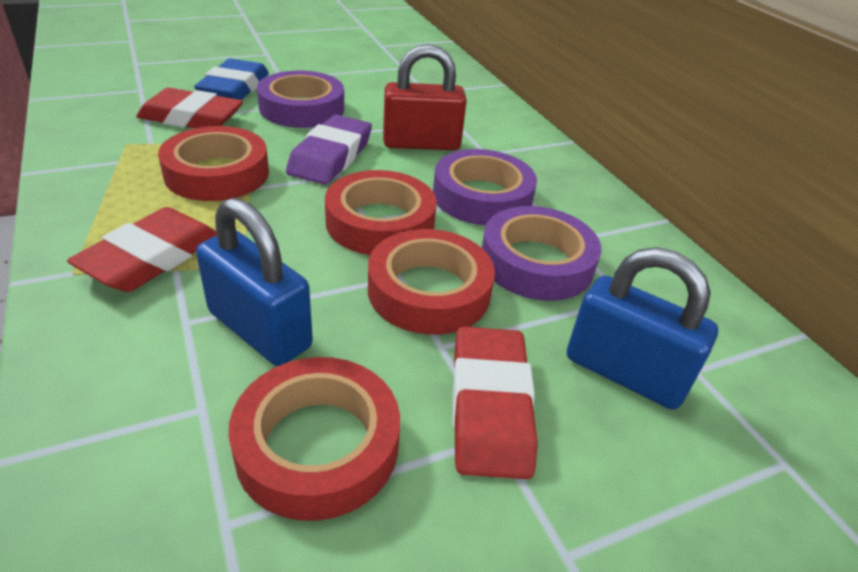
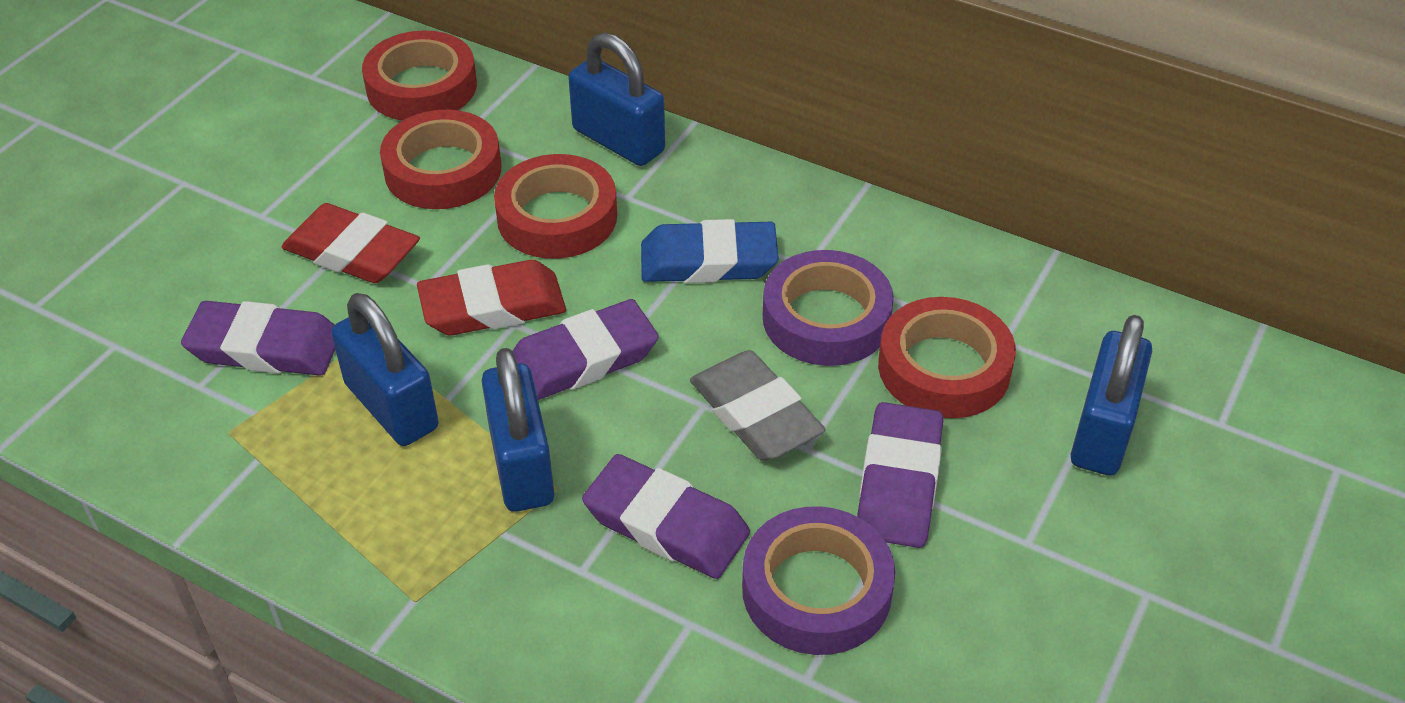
blue padlock: 2 -> 4
grey eraser: 0 -> 1
purple eraser: 1 -> 4
purple tape: 3 -> 2
red eraser: 3 -> 2
red padlock: 1 -> 0

